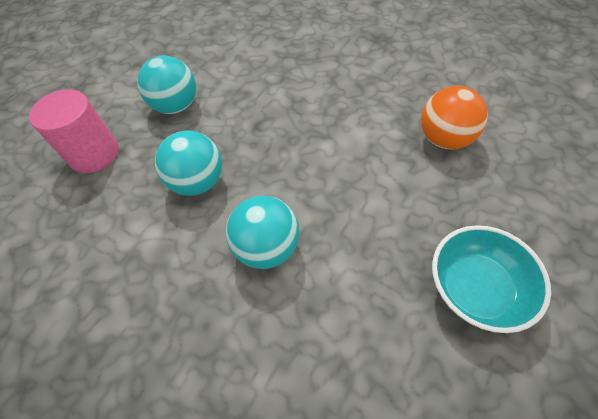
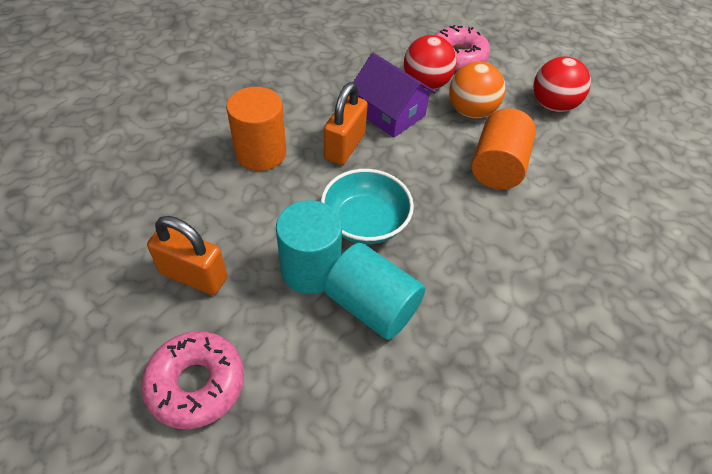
orange cylinder: 0 -> 2
orange padlock: 0 -> 2
pink cylinder: 1 -> 0
pink donut: 0 -> 2
purple house: 0 -> 1
red ball: 0 -> 2
turquoise ball: 3 -> 0
turquoise cylinder: 0 -> 2

